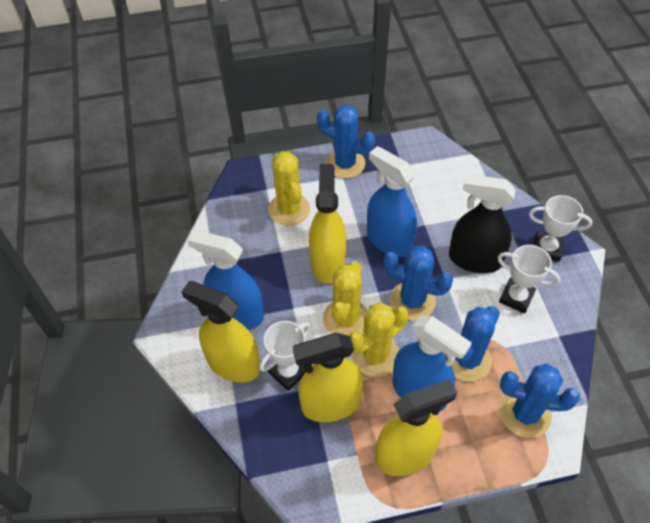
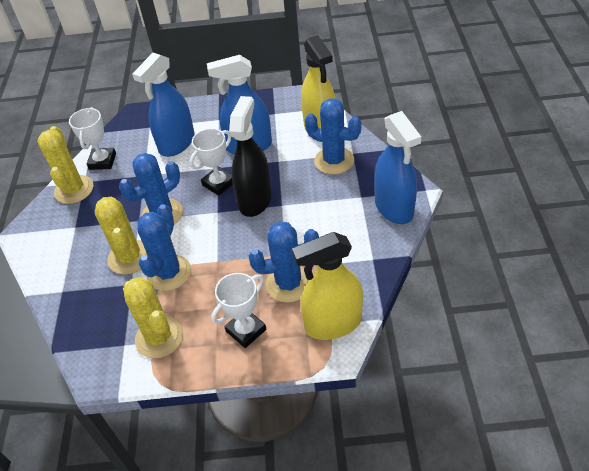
yellow spray bottle: 4 -> 2

